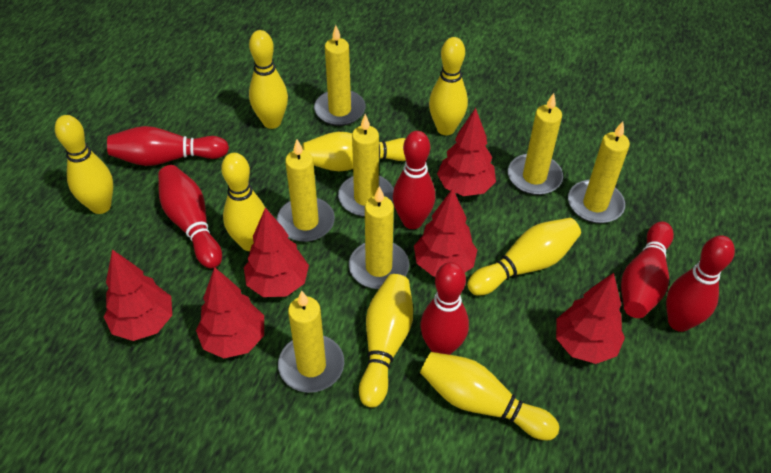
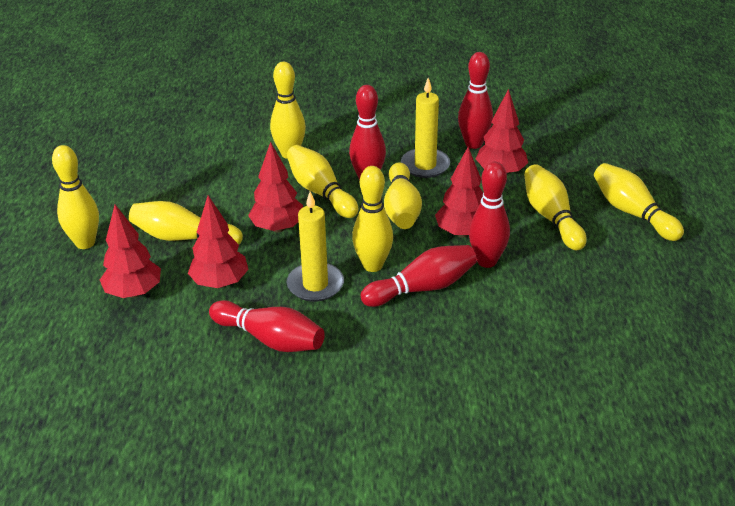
red bowling pin: 6 -> 5
red tree: 6 -> 5
yellow candle: 7 -> 2

